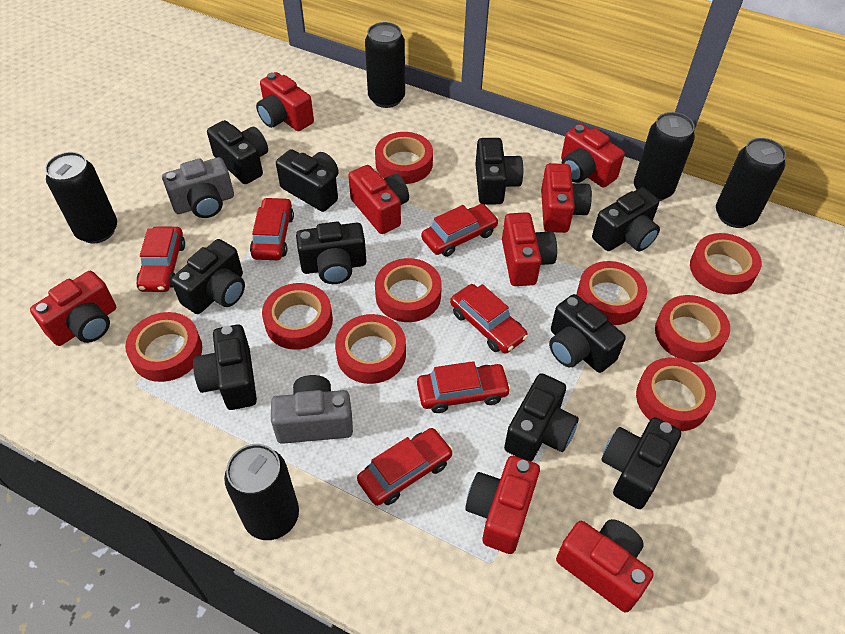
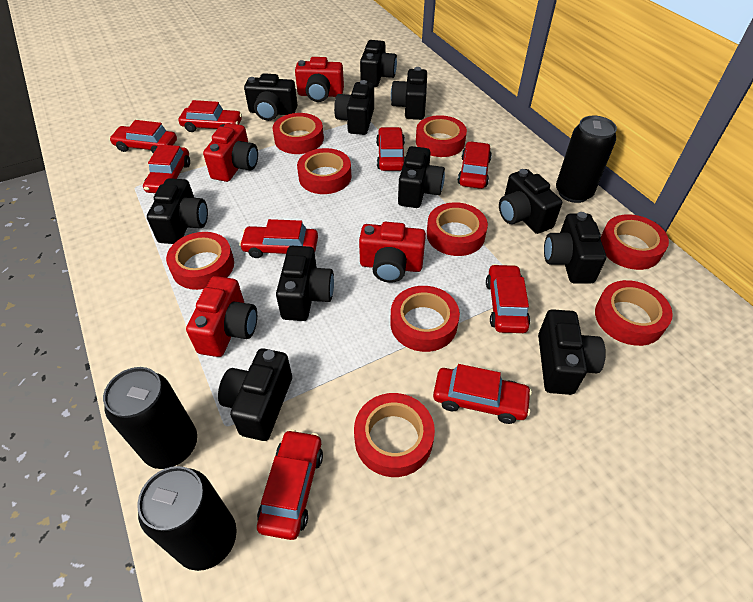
black camera: 10 -> 11
black can: 5 -> 3
grey camera: 2 -> 0
red camera: 8 -> 4
red car: 6 -> 9

